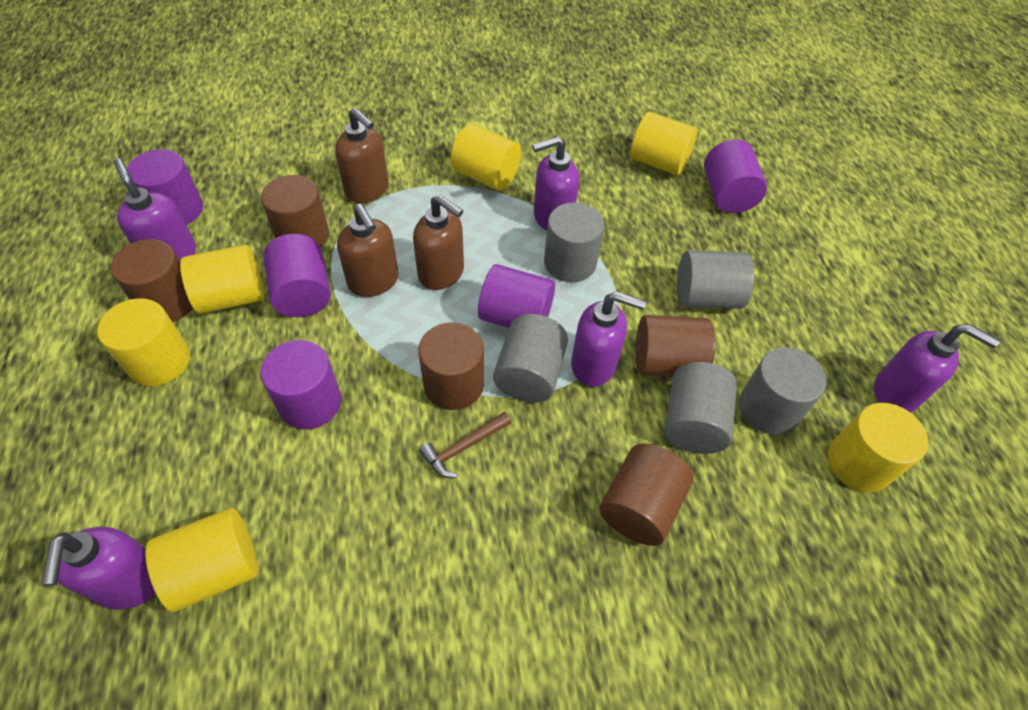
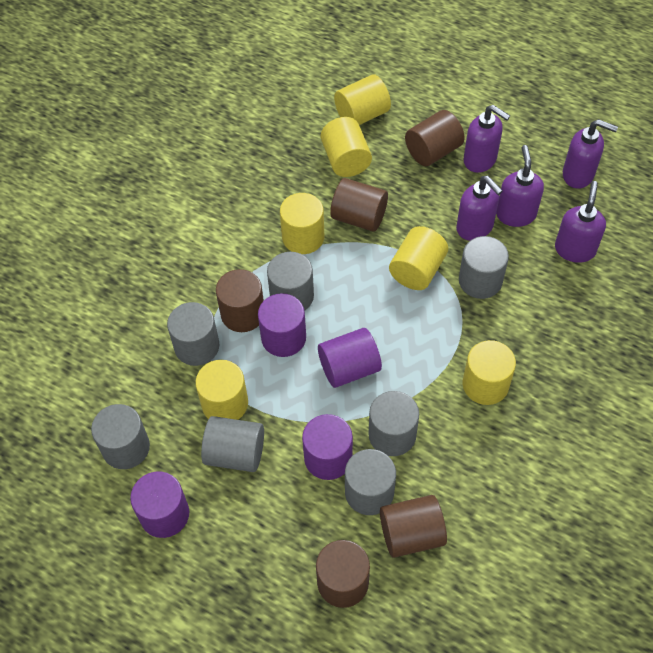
brown hammer: 1 -> 0
brown soap dispenser: 3 -> 0
grey cylinder: 5 -> 7
purple cylinder: 5 -> 4

